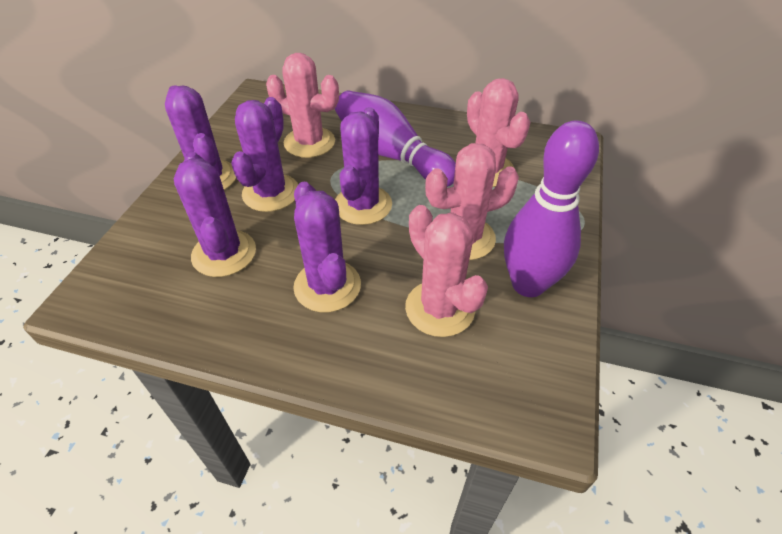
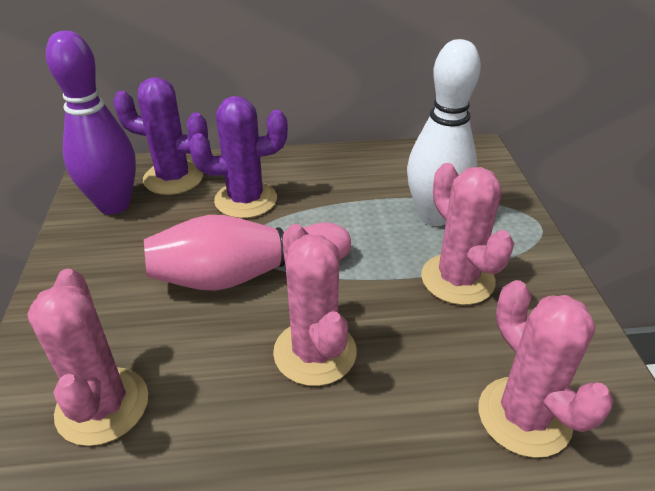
pink bowling pin: 0 -> 1
purple bowling pin: 2 -> 1
purple cactus: 5 -> 2
white bowling pin: 0 -> 1

